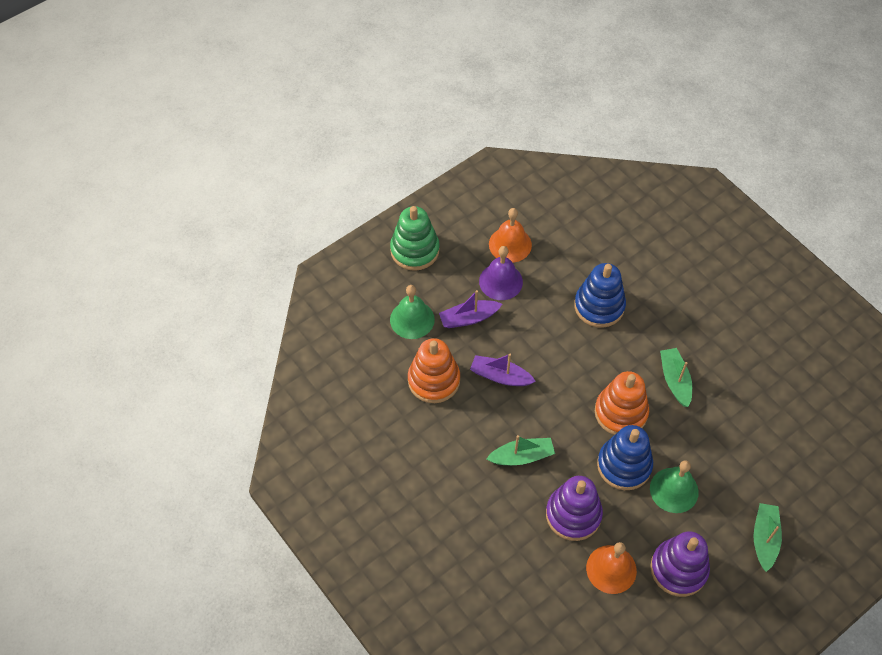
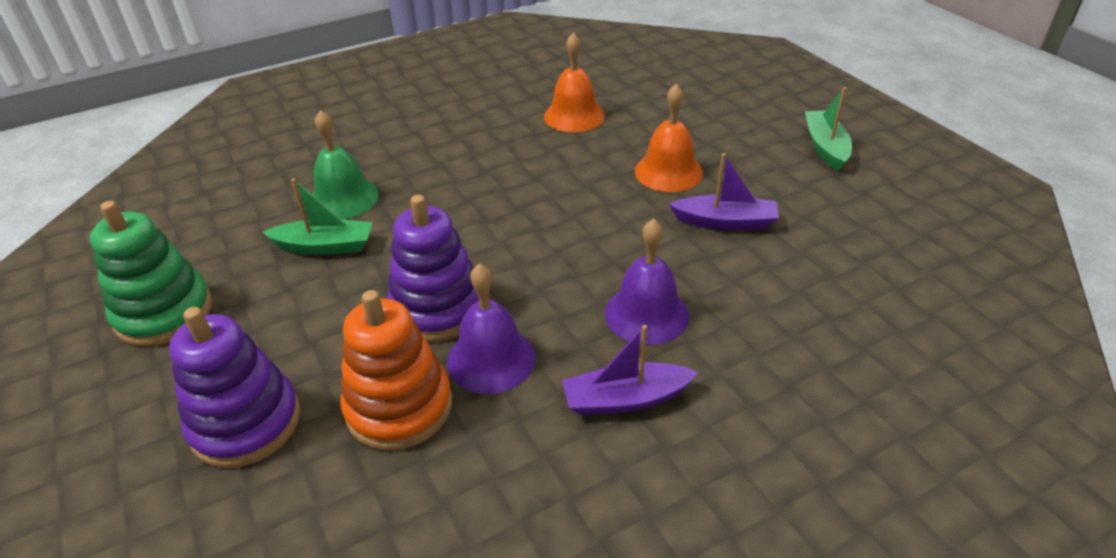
blue stacking toy: 2 -> 0
green bell: 2 -> 1
green boat: 3 -> 2
orange stacking toy: 2 -> 1
purple bell: 1 -> 2

